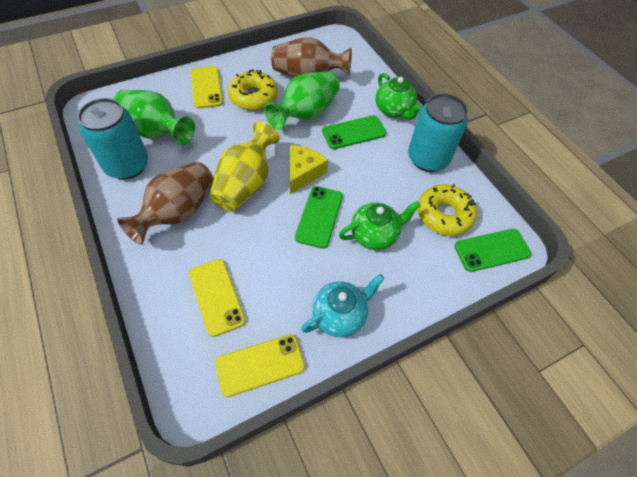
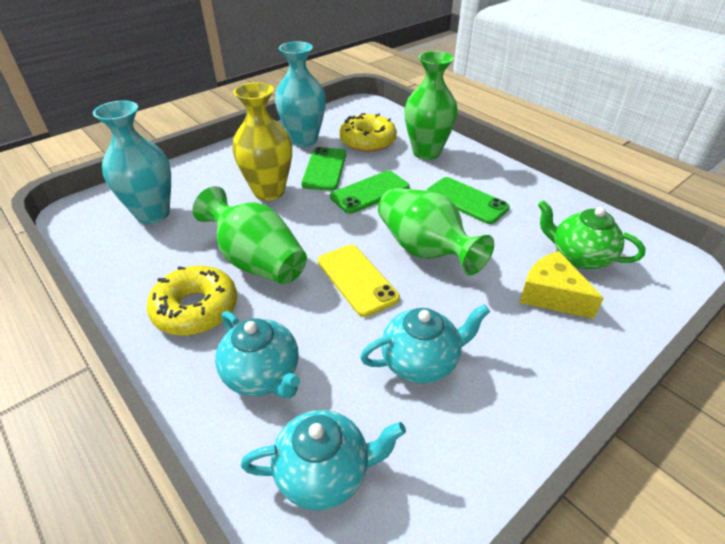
brown vase: 2 -> 0
green teapot: 2 -> 1
green vase: 2 -> 3
turquoise can: 2 -> 0
turquoise teapot: 1 -> 3
turquoise vase: 0 -> 2
yellow phone: 3 -> 1

